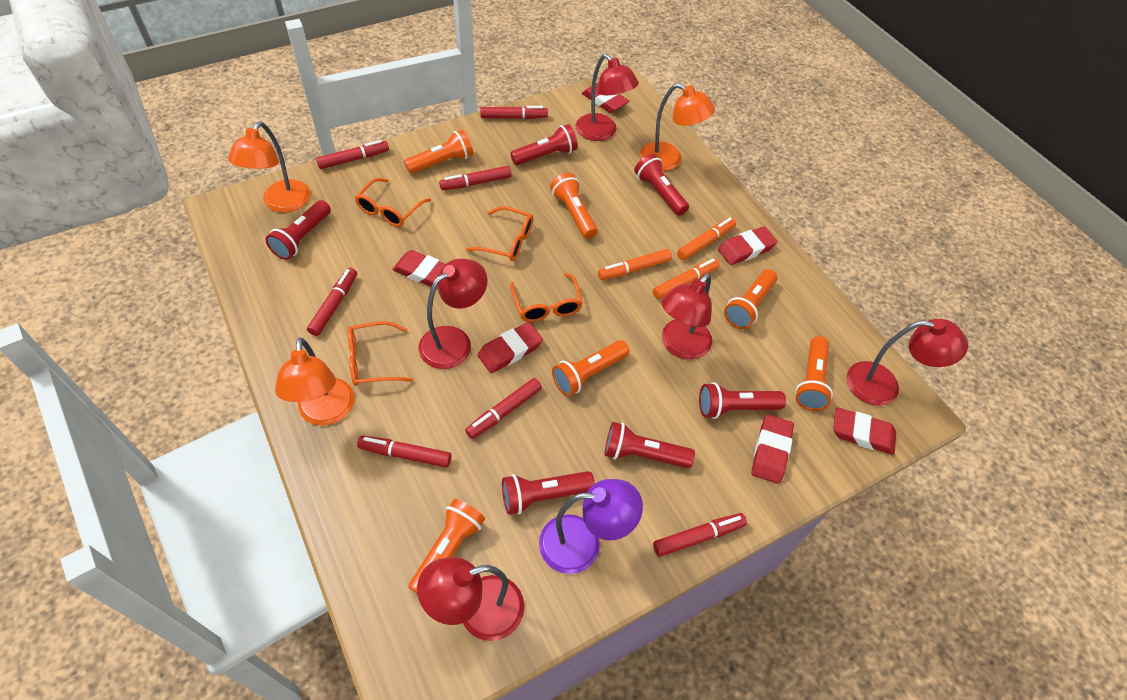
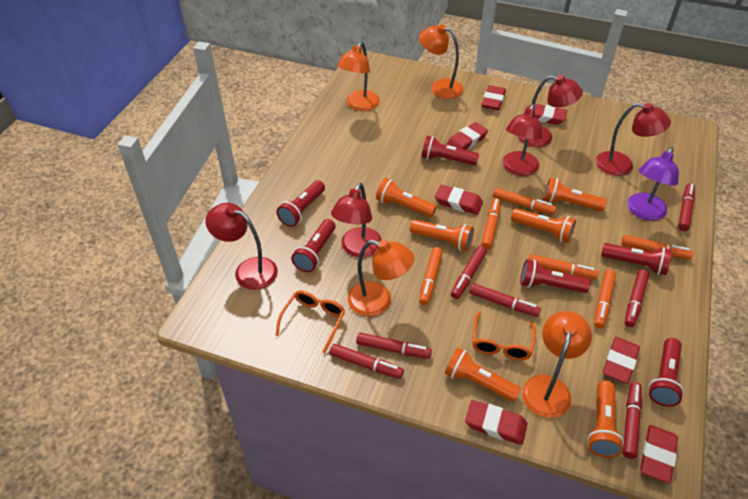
orange glasses: 4 -> 2
orange lamp: 3 -> 4
orange marker: 3 -> 6
red eraser: 6 -> 7

